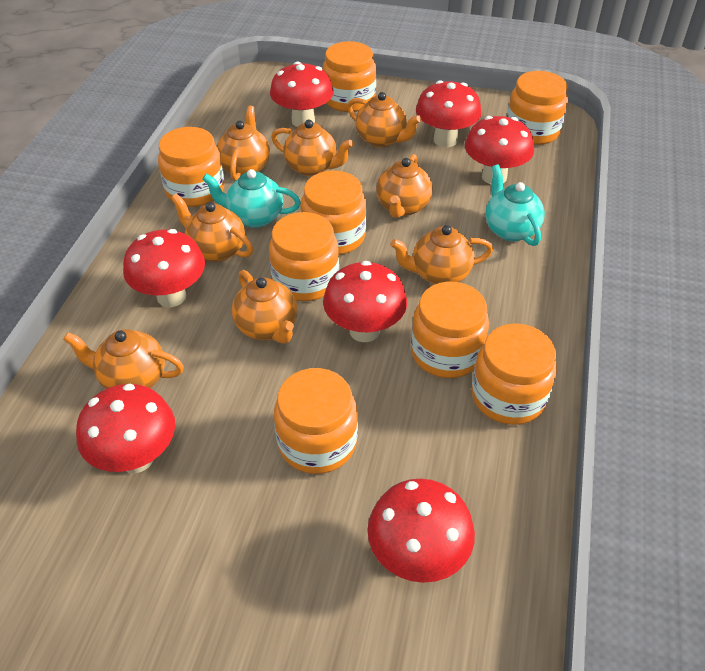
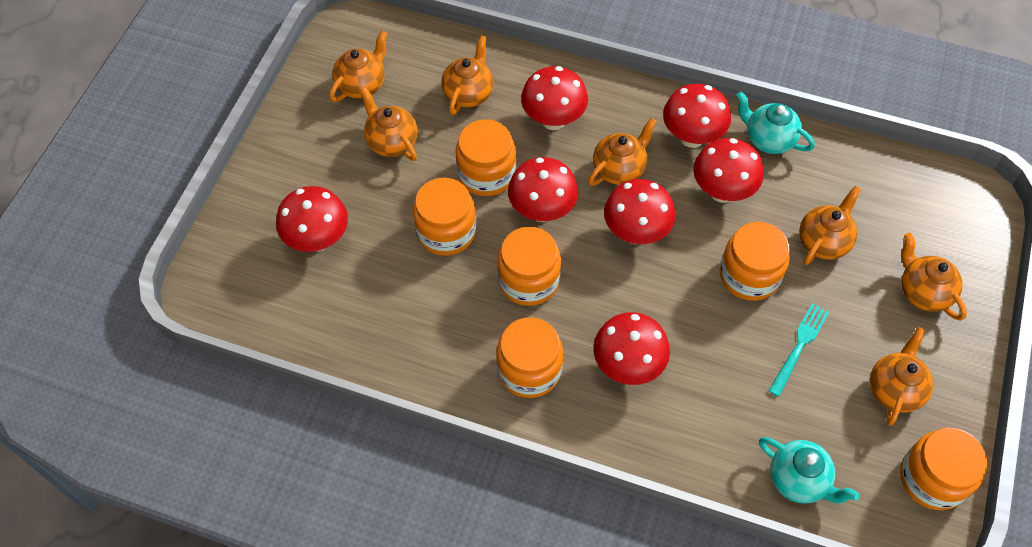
orange jar: 8 -> 6
orange teapot: 8 -> 7
turquoise fork: 0 -> 1

